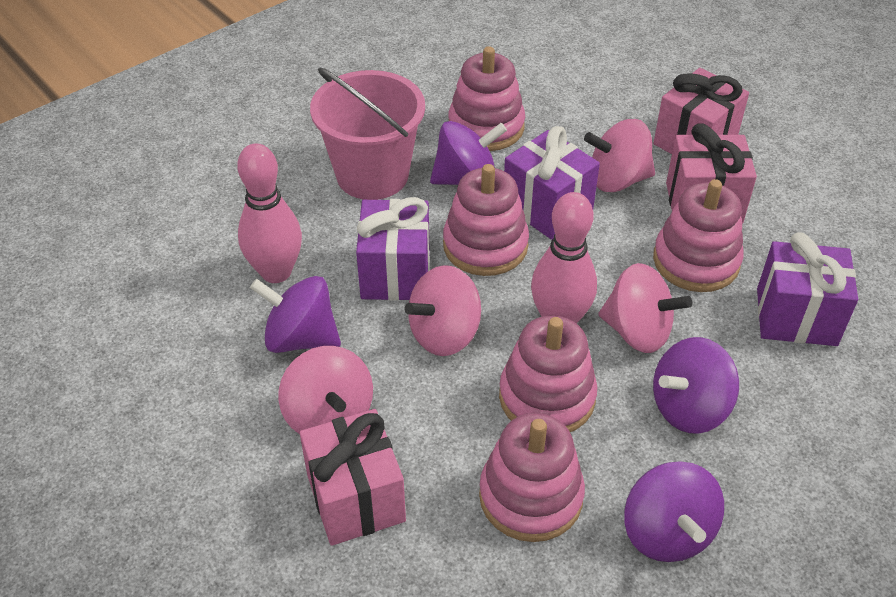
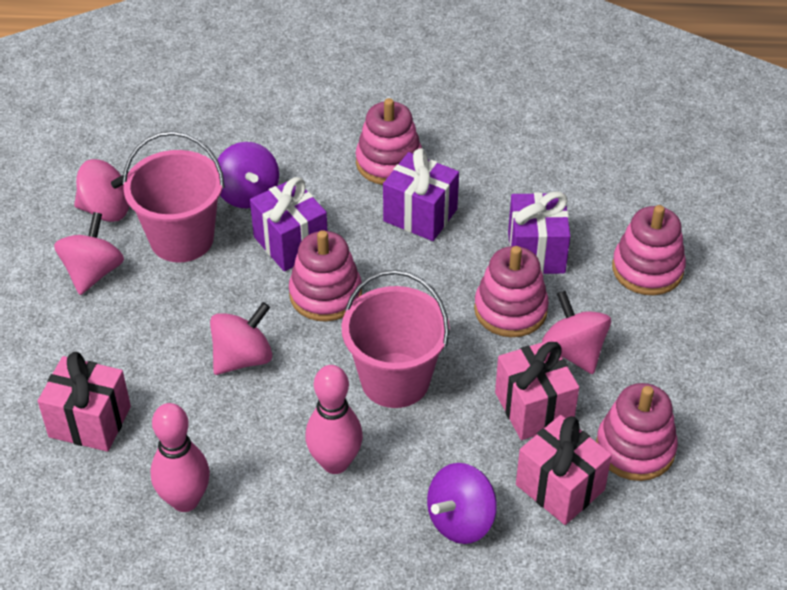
pink bucket: 1 -> 2
purple spinning top: 4 -> 2

